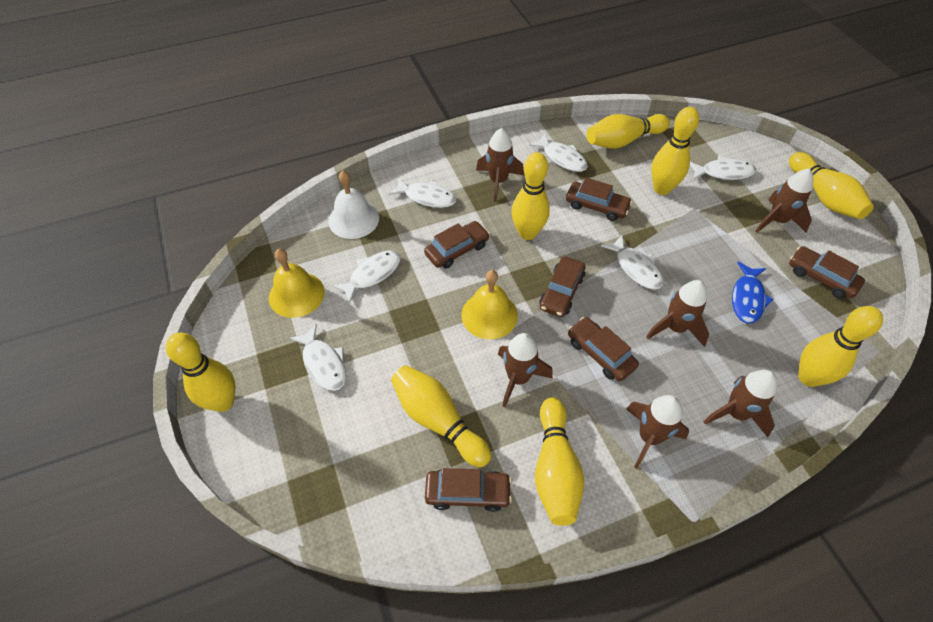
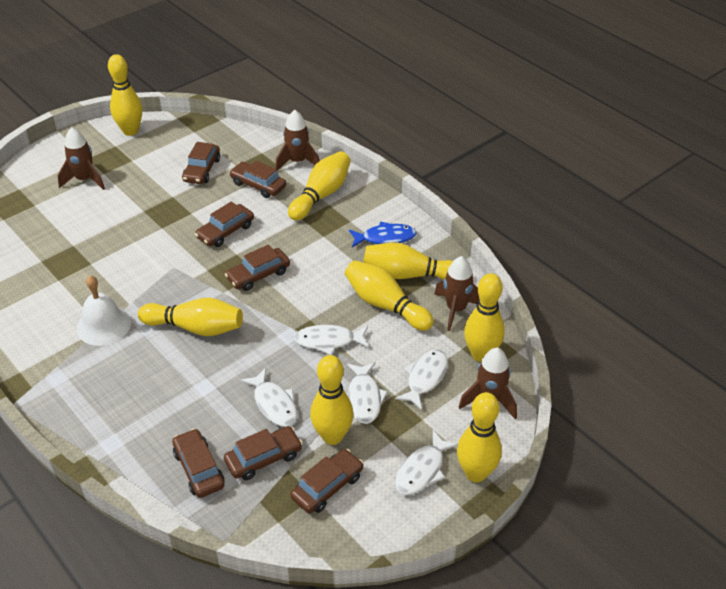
brown car: 6 -> 7
brown rocket: 6 -> 4
white fish: 6 -> 5
yellow bell: 2 -> 0

